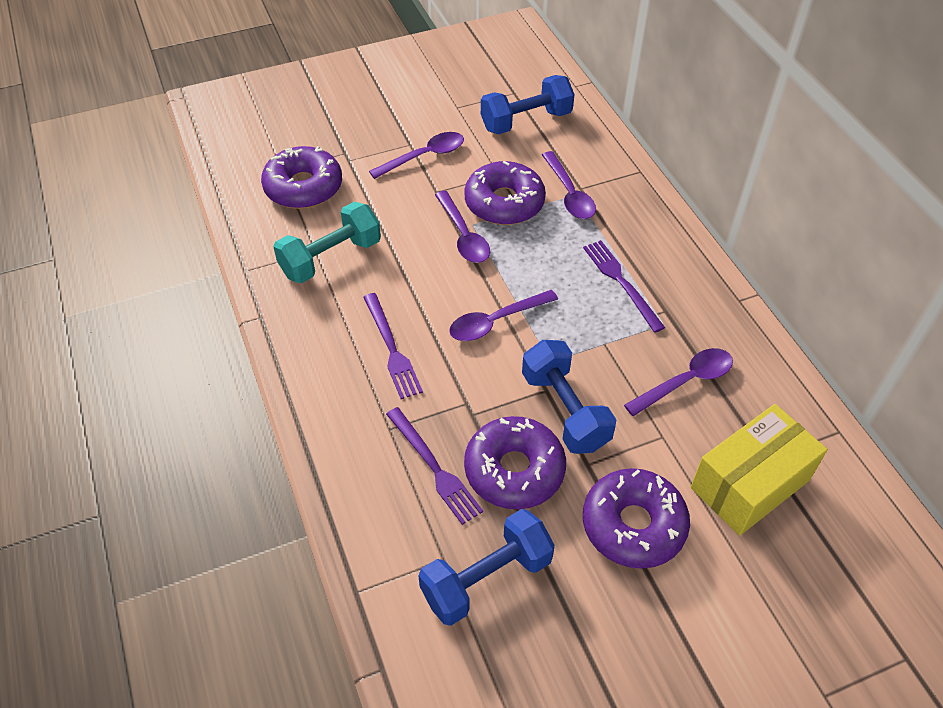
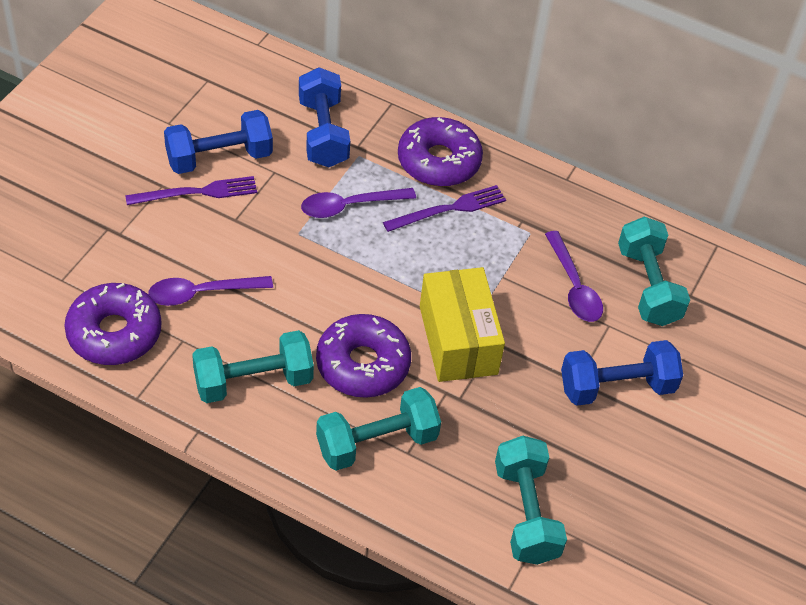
purple donut: 4 -> 3
purple fork: 3 -> 2
purple spoon: 5 -> 3
turquoise dumbbell: 1 -> 4

